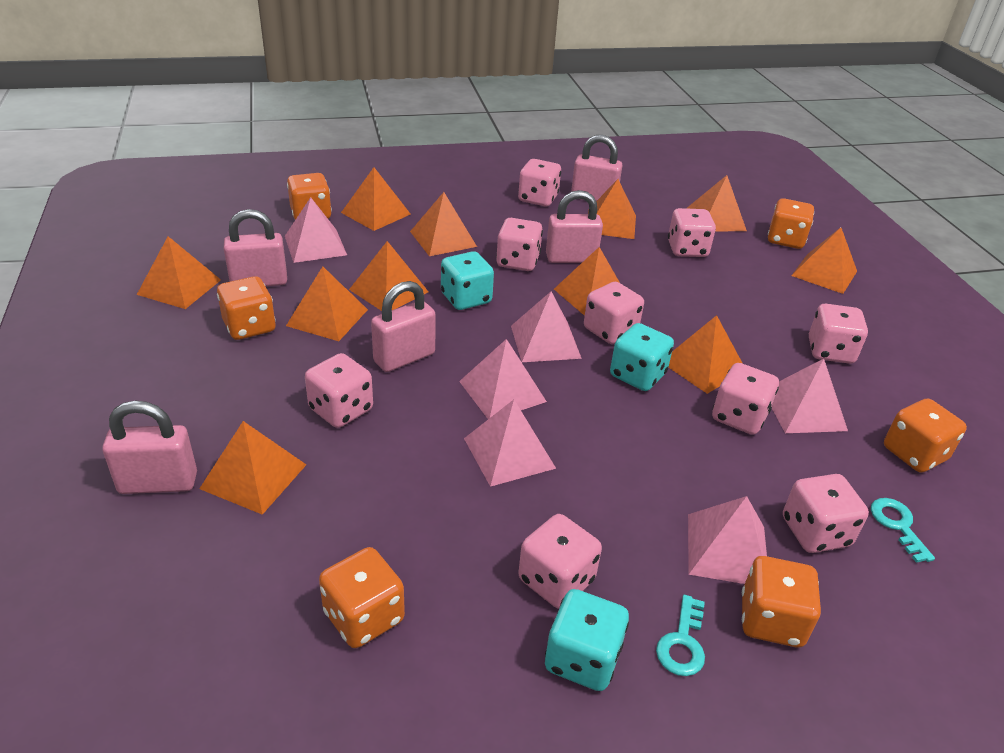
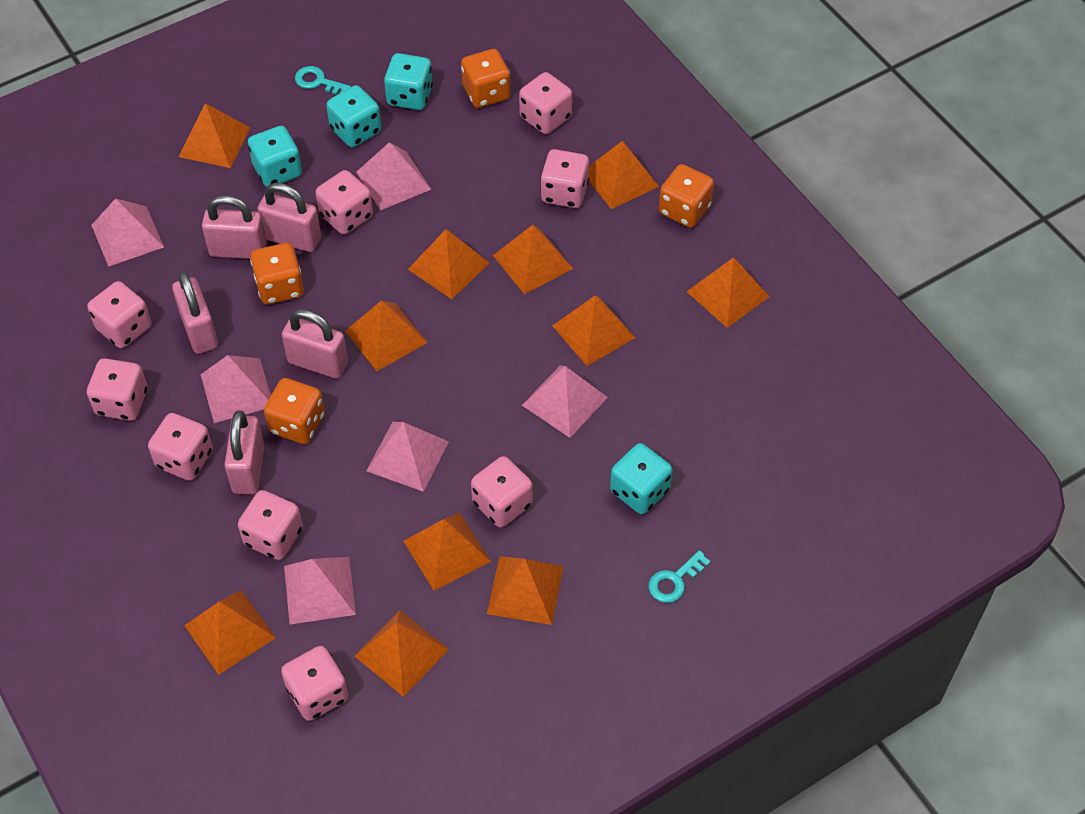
orange dice: 6 -> 4
turquoise dice: 3 -> 4

